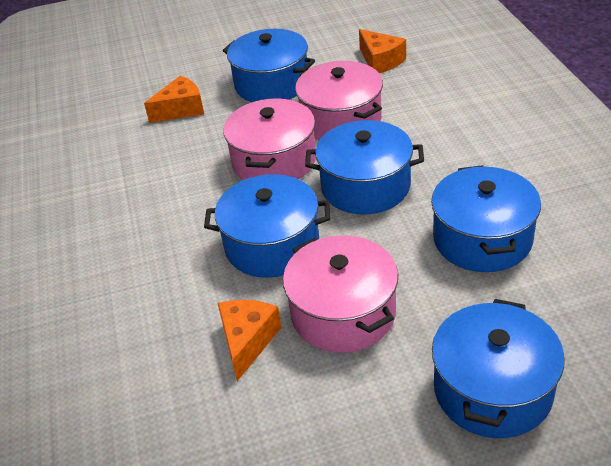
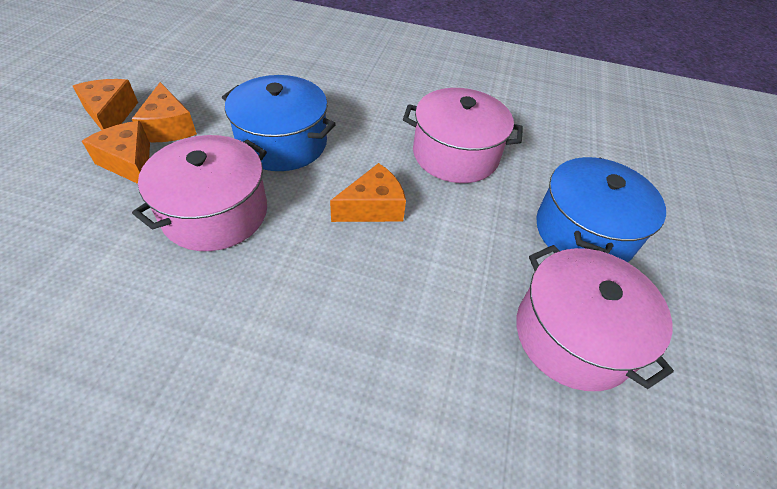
blue pot: 5 -> 2
orange cheese: 3 -> 4

